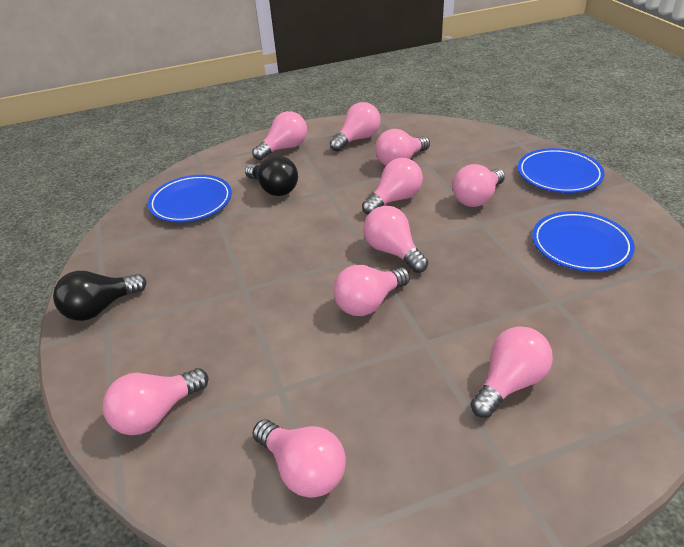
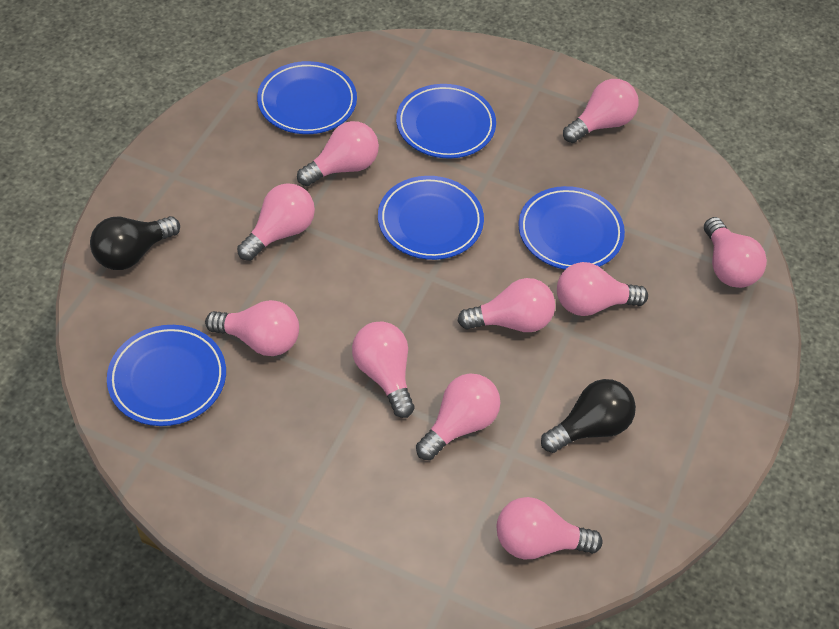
blue plate: 3 -> 5

